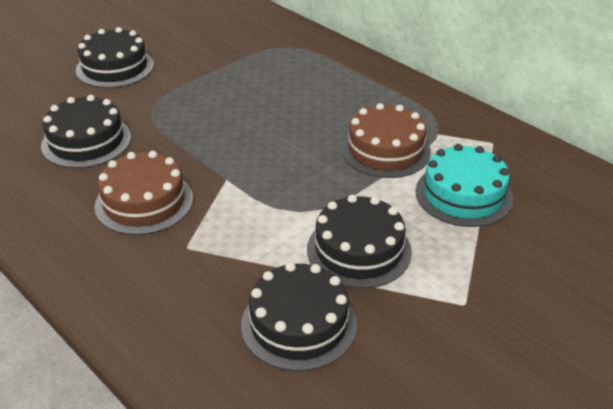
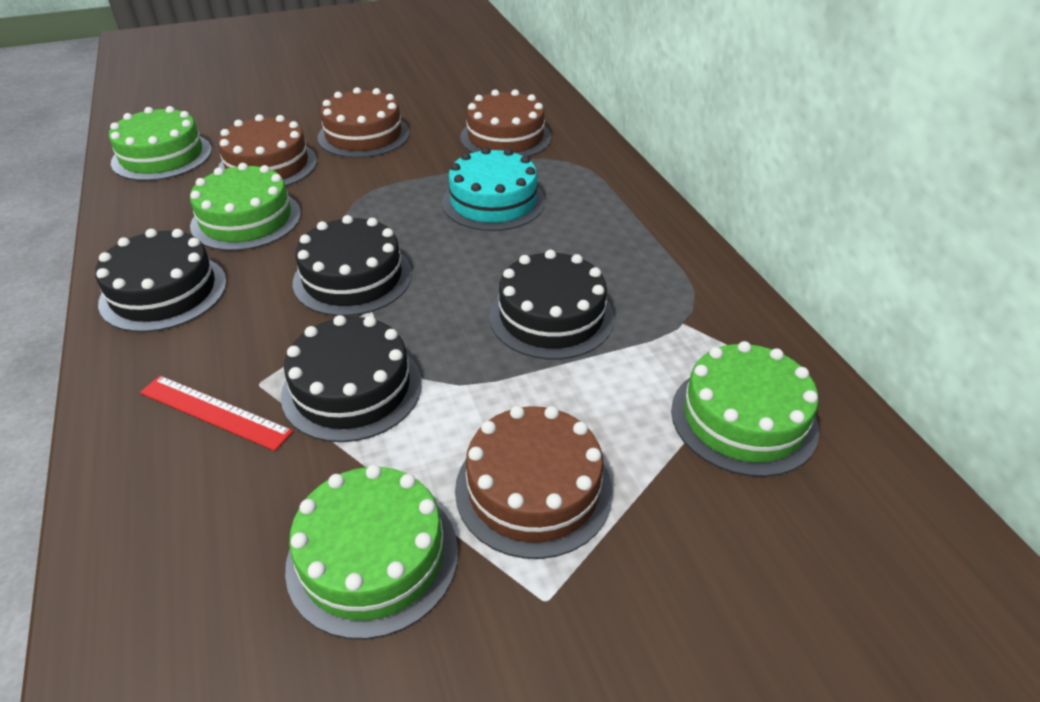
brown cake: 2 -> 4
green cake: 0 -> 4
red ruler: 0 -> 1

